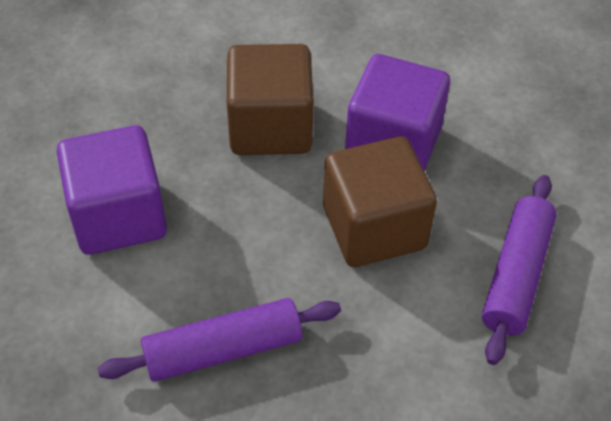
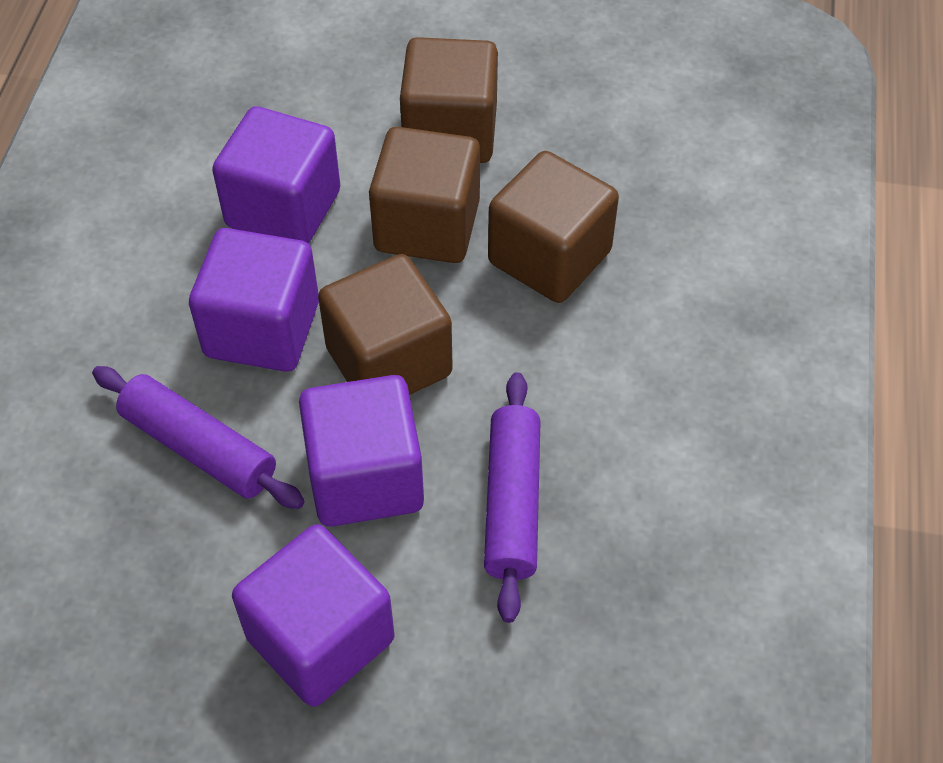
brown cube: 2 -> 4
purple cube: 2 -> 4

